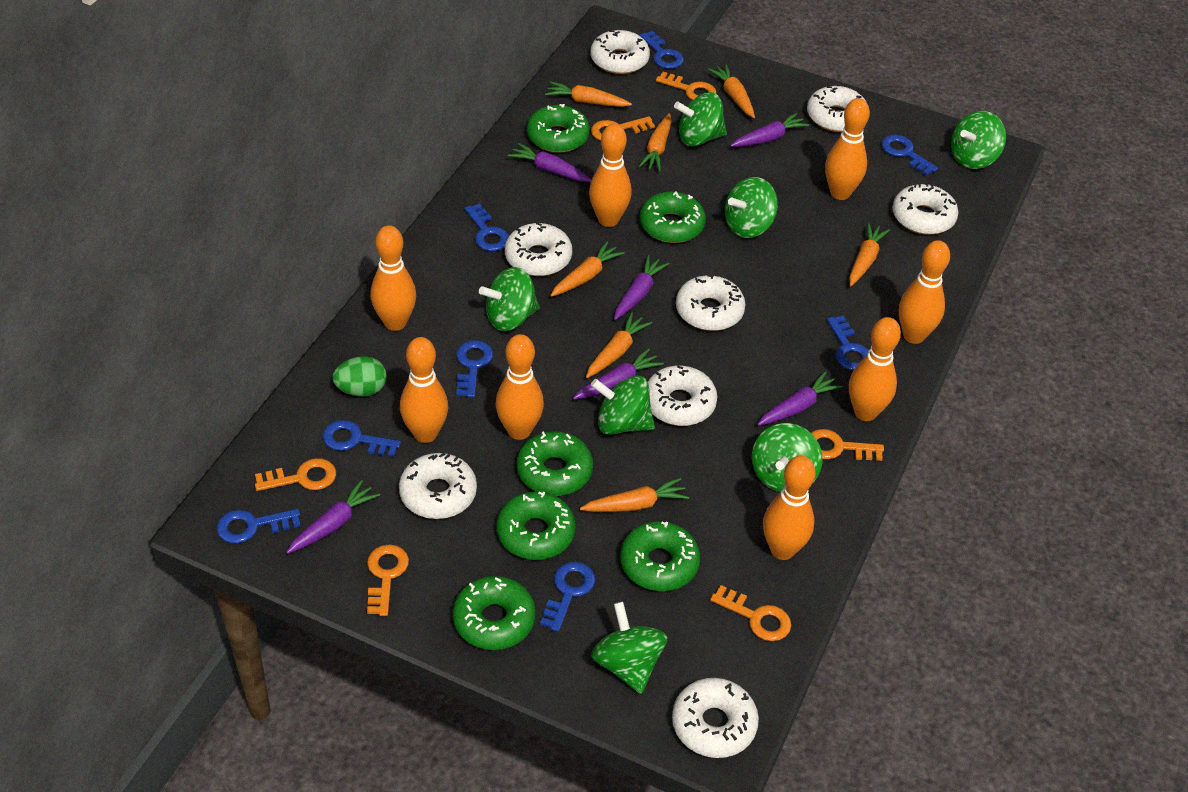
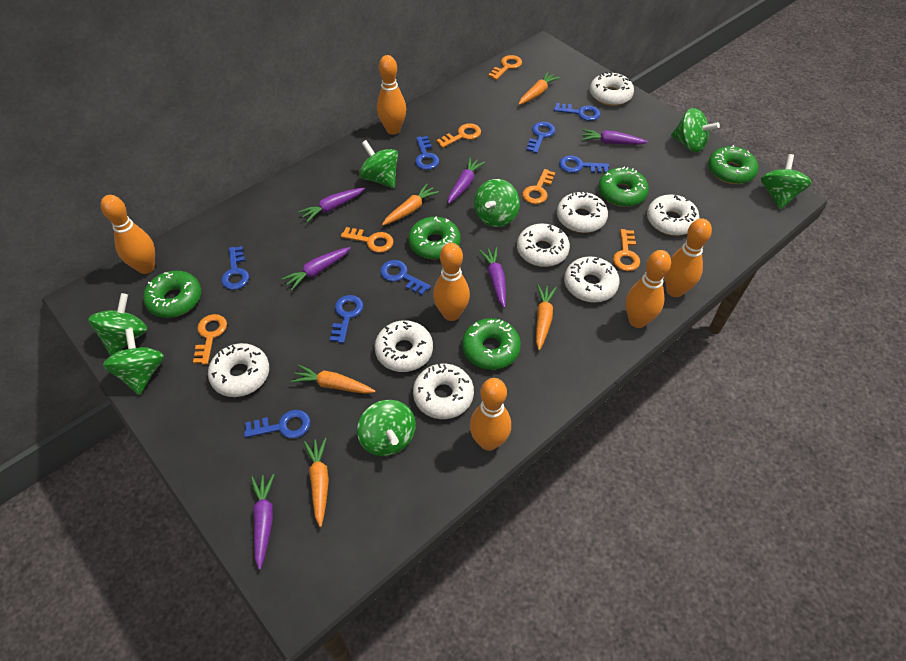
green donut: 6 -> 5
green egg: 1 -> 0
orange bowling pin: 8 -> 6
orange carrot: 7 -> 5

